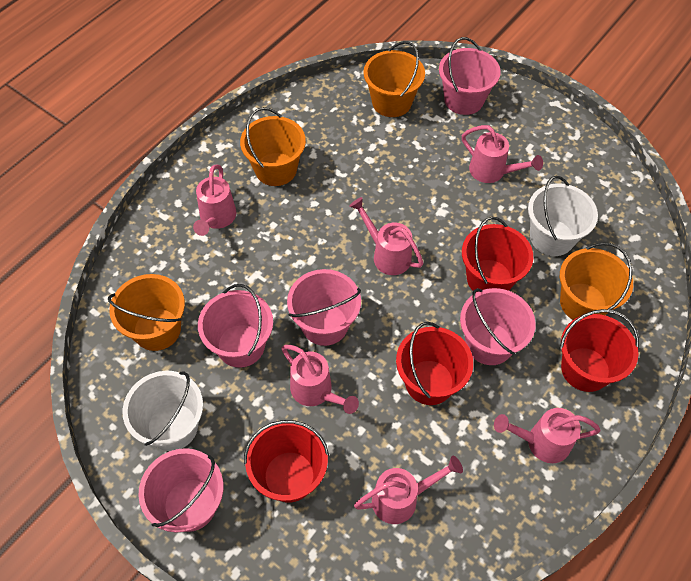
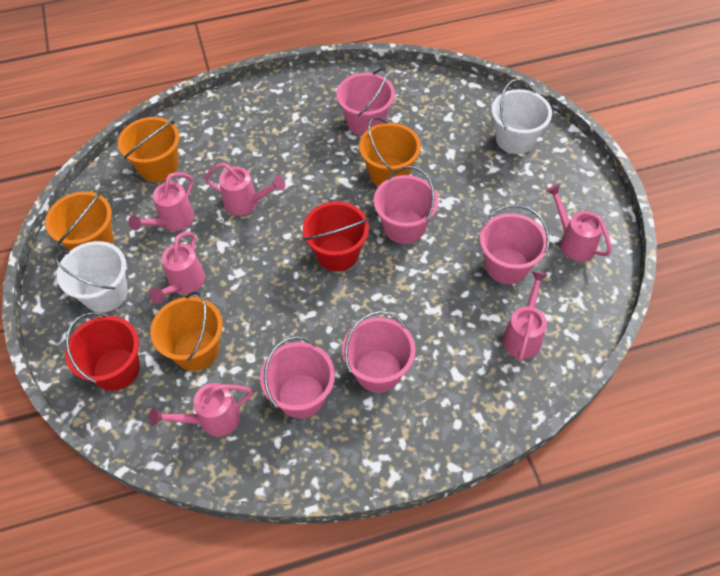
red bucket: 4 -> 2

